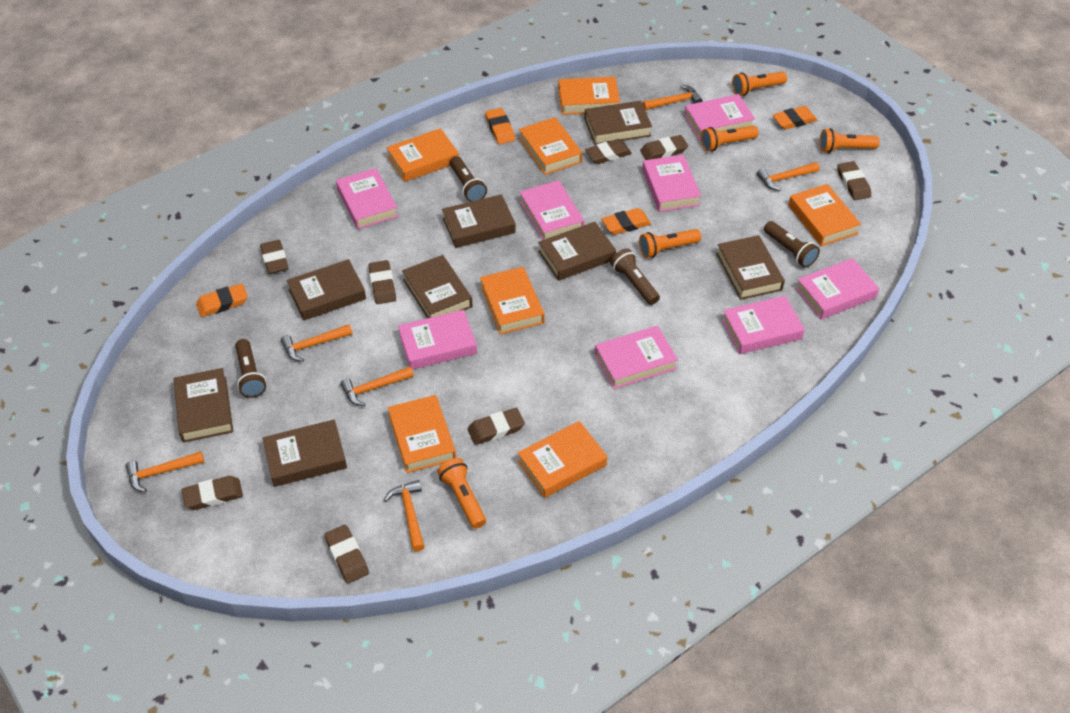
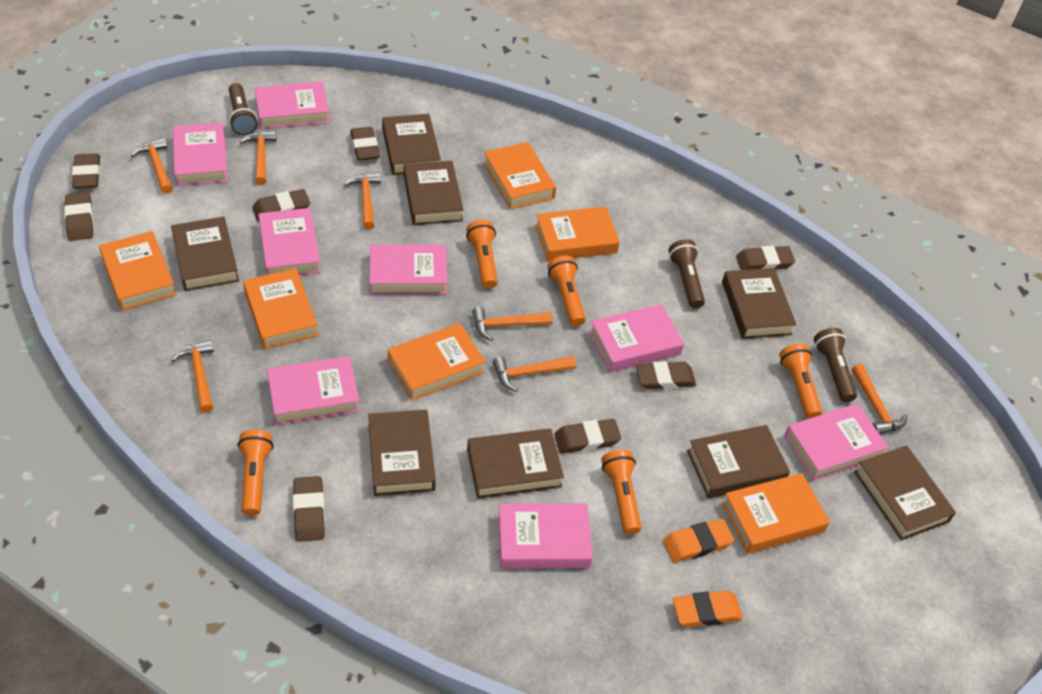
brown flashlight: 4 -> 3
orange book: 7 -> 6
orange eraser: 4 -> 2
orange hammer: 6 -> 7

